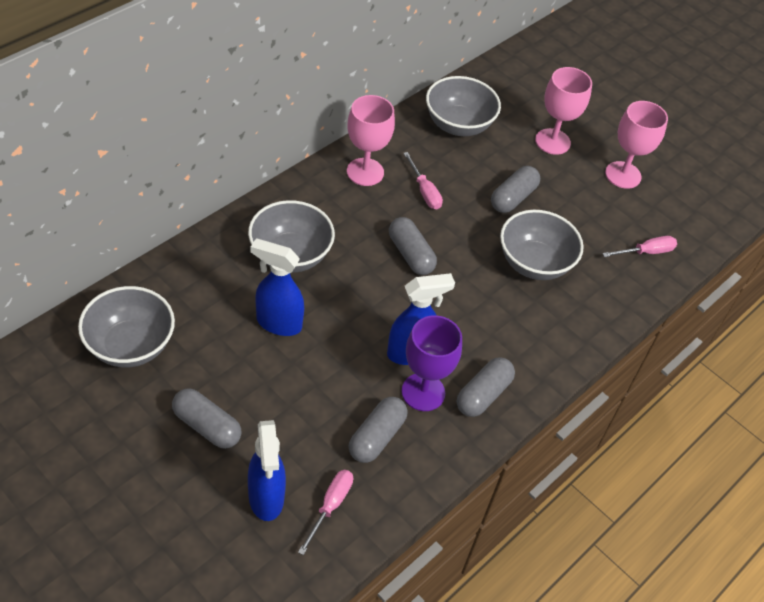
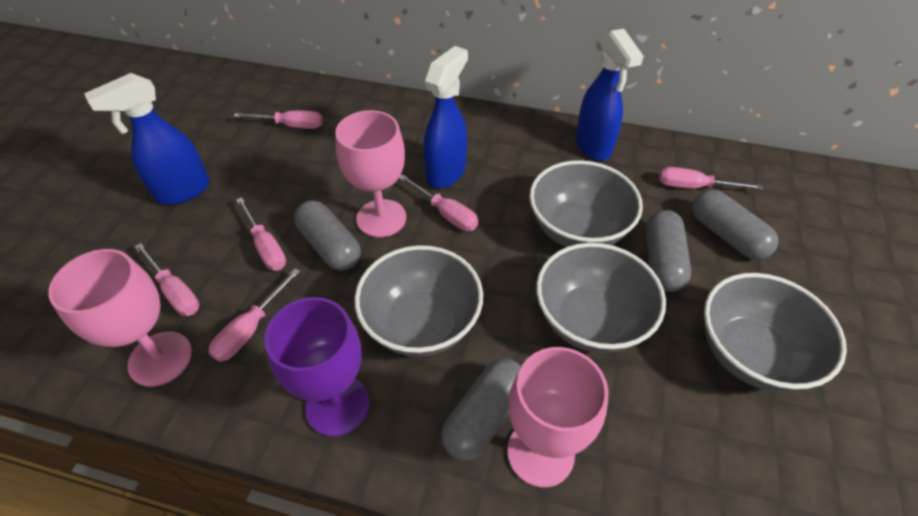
grey capsule: 5 -> 4
pink screwdriver: 3 -> 6

